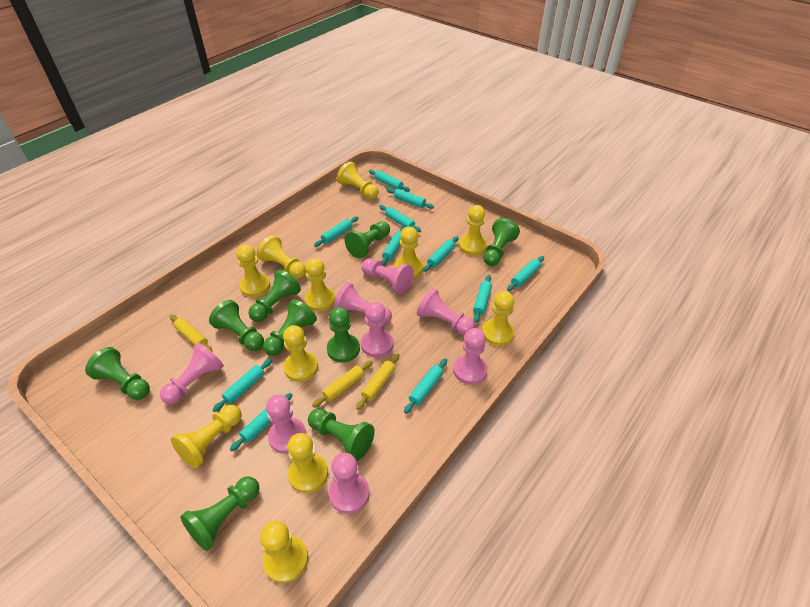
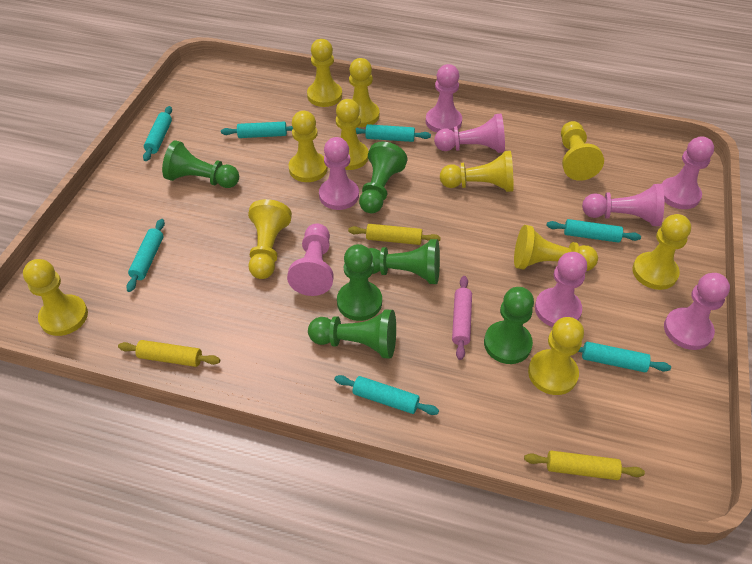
green pawn: 9 -> 6
pink rolling pin: 0 -> 1
turquoise rolling pin: 11 -> 7

